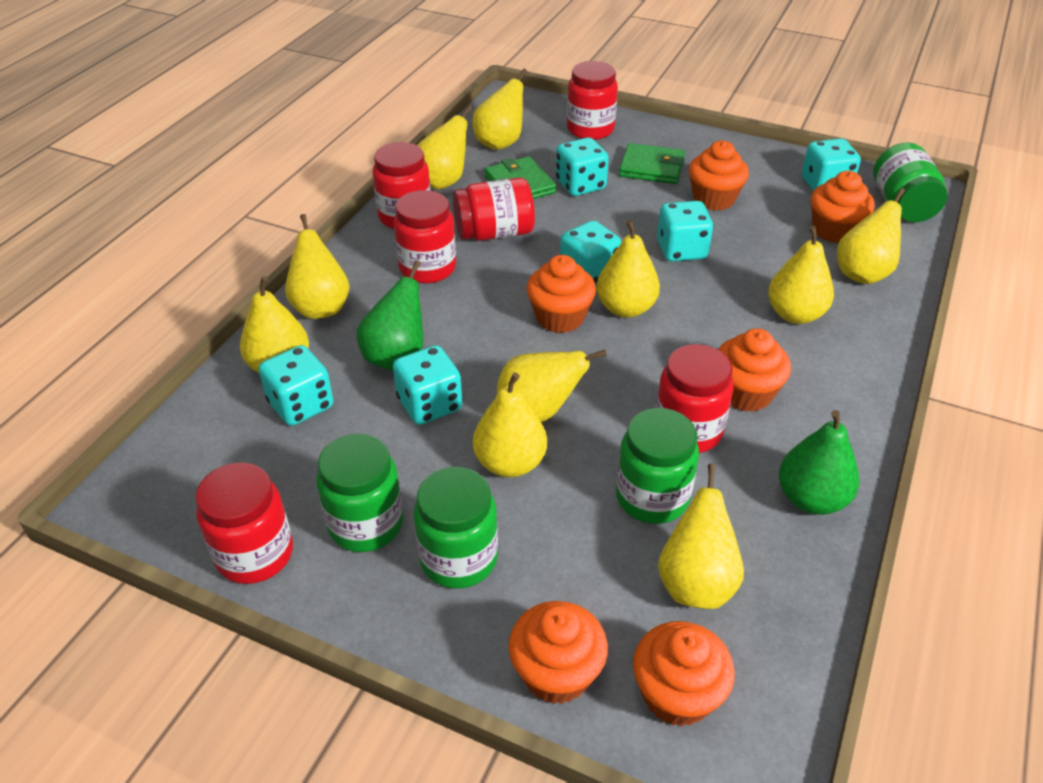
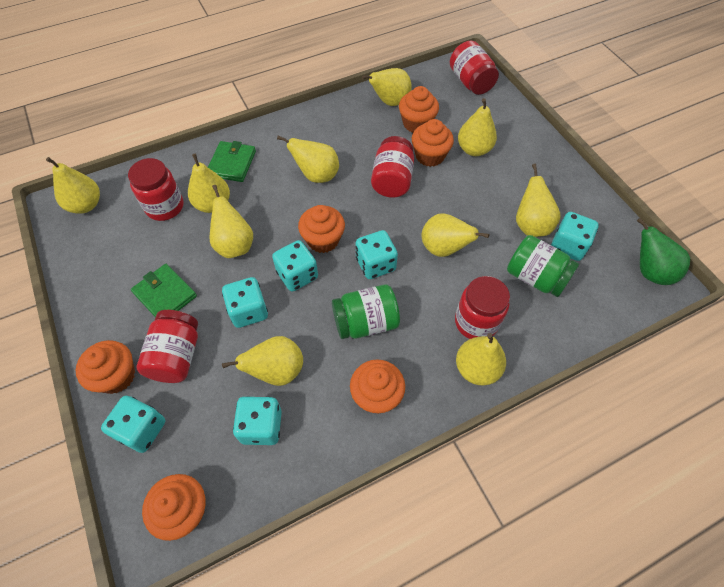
green jar: 4 -> 2
green pear: 2 -> 1
red jar: 6 -> 5

